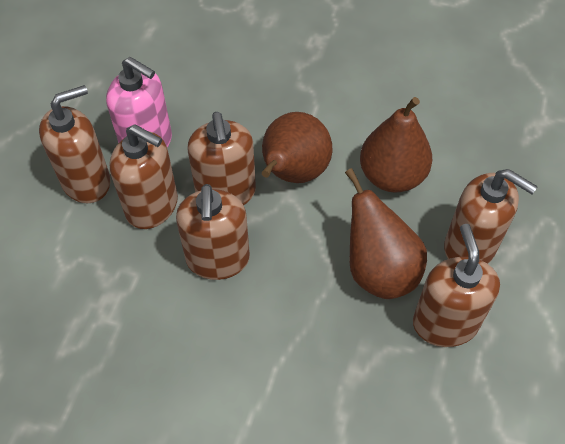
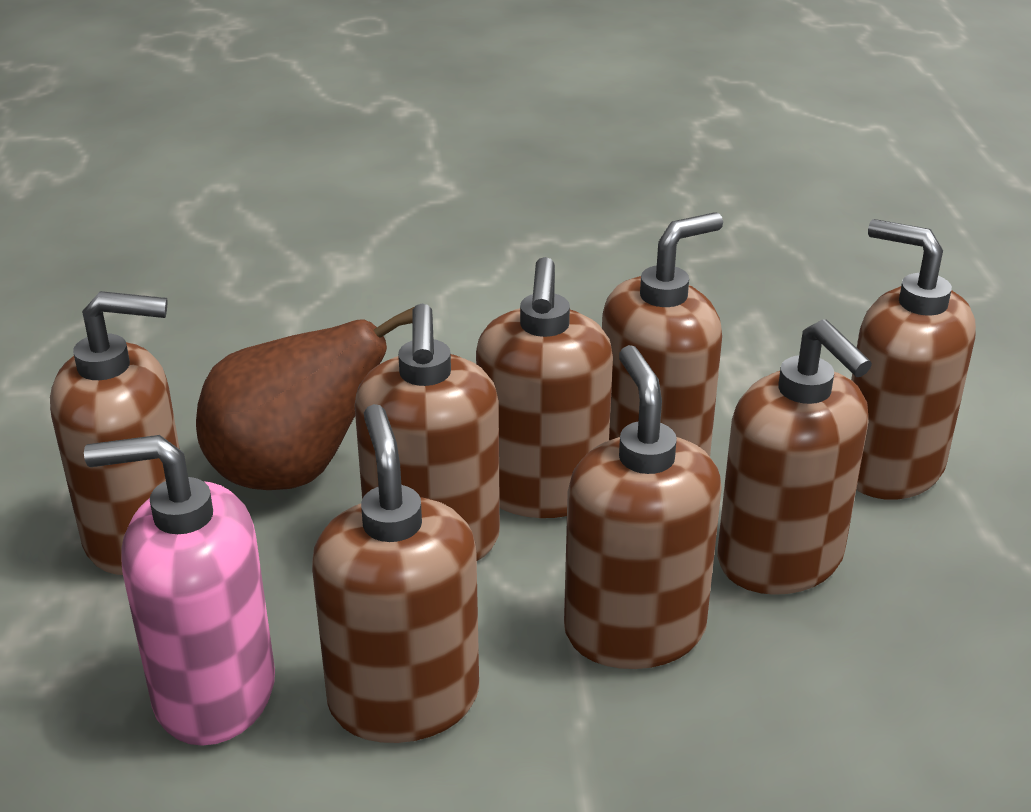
brown pear: 3 -> 1
brown soap dispenser: 6 -> 8

